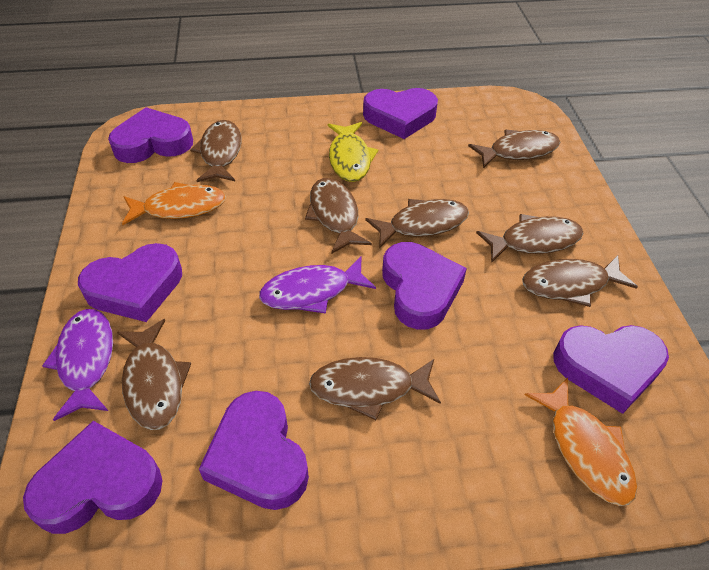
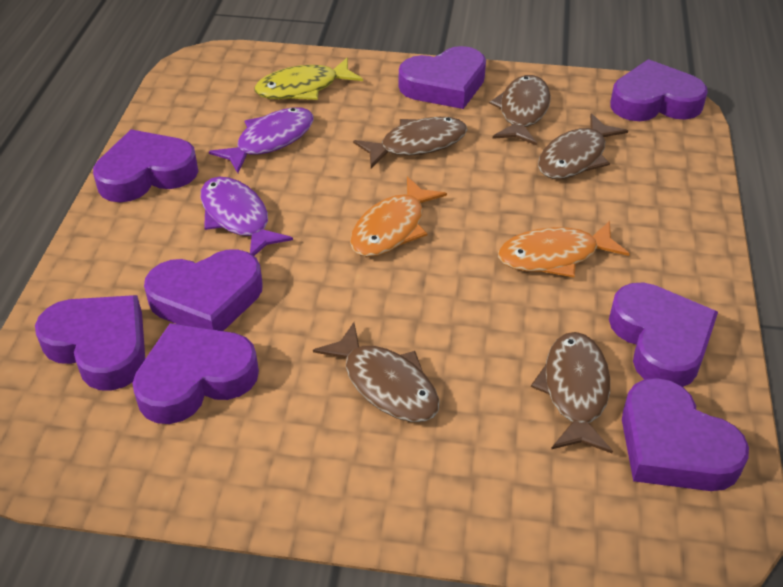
brown fish: 8 -> 5
purple heart: 7 -> 8

